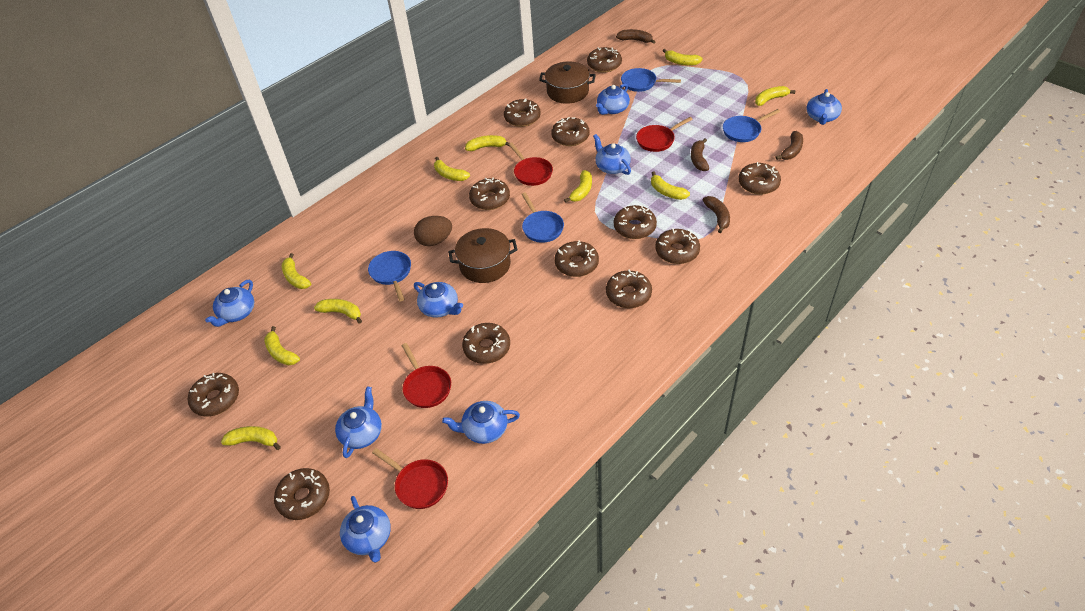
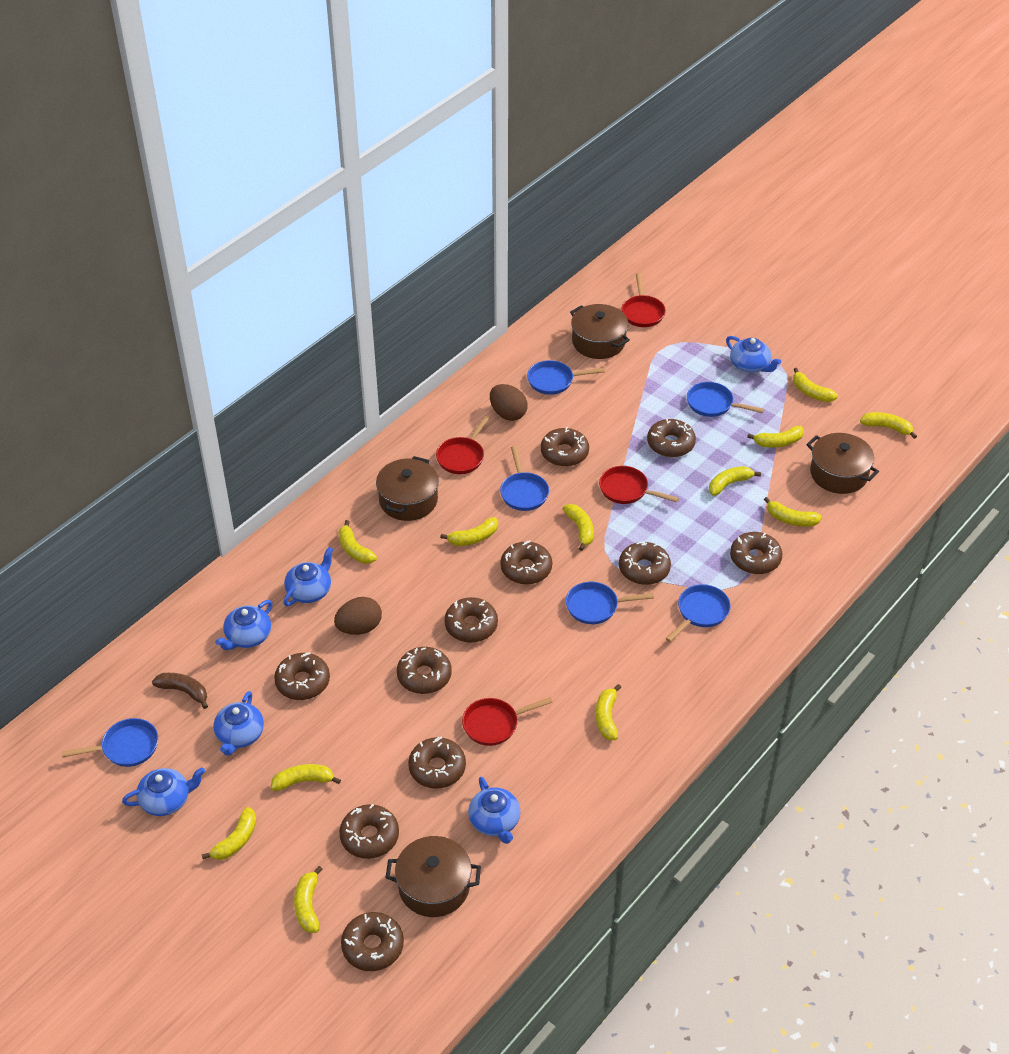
blue pan: 4 -> 6
blue teapot: 8 -> 6
brown banana: 4 -> 1
brown donut: 12 -> 11
brown egg: 1 -> 2
brown pot: 2 -> 4
yellow banana: 10 -> 12

